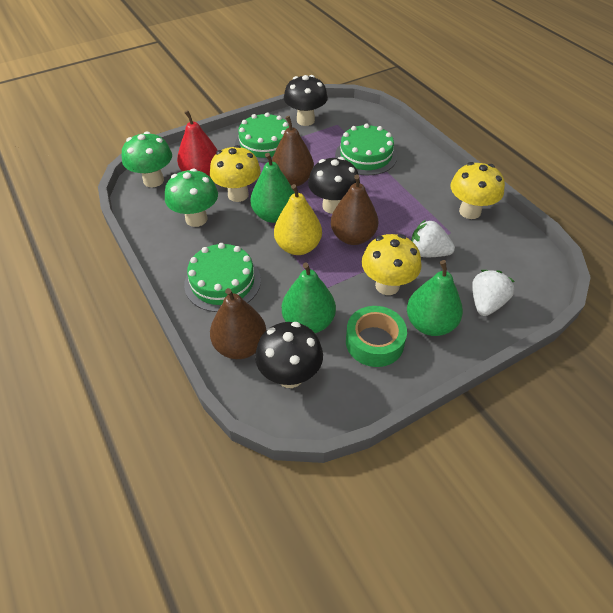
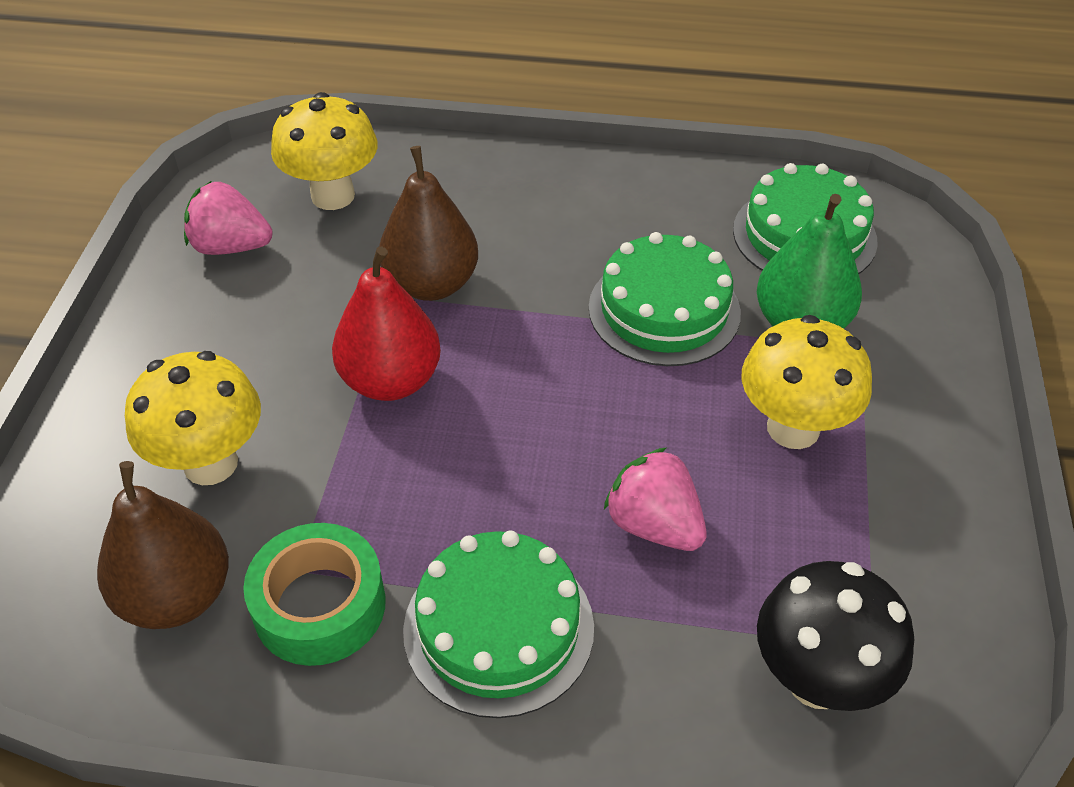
black mushroom: 3 -> 1
brown pear: 3 -> 2
green mushroom: 2 -> 0
green pear: 3 -> 1
pink strawberry: 0 -> 2
white strawberry: 2 -> 0
yellow pear: 1 -> 0

